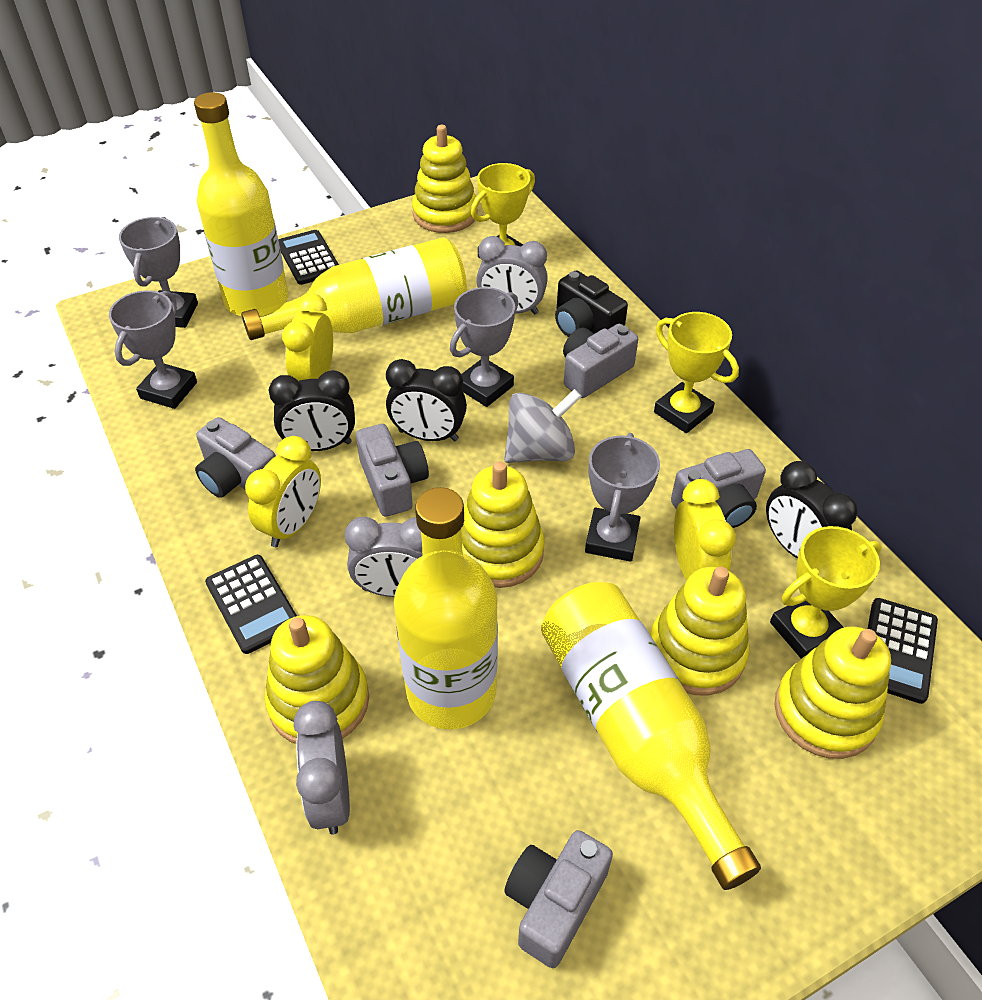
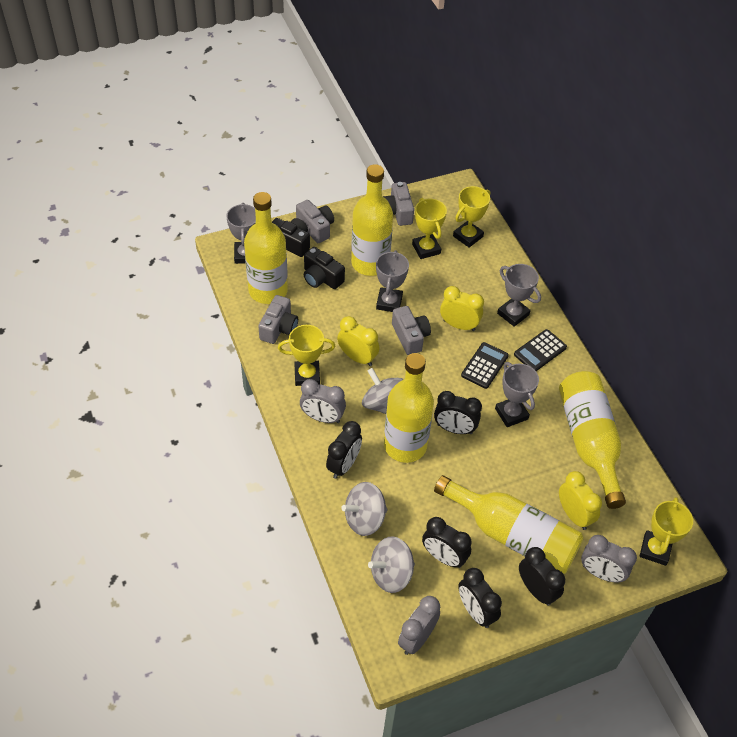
black calculator: 3 -> 2
black camera: 1 -> 2
black clock: 3 -> 5
grey camera: 5 -> 4
grey spinning top: 1 -> 3
yellow bottle: 4 -> 5
yellow stacking toy: 5 -> 0
yellow trophy: 3 -> 4

